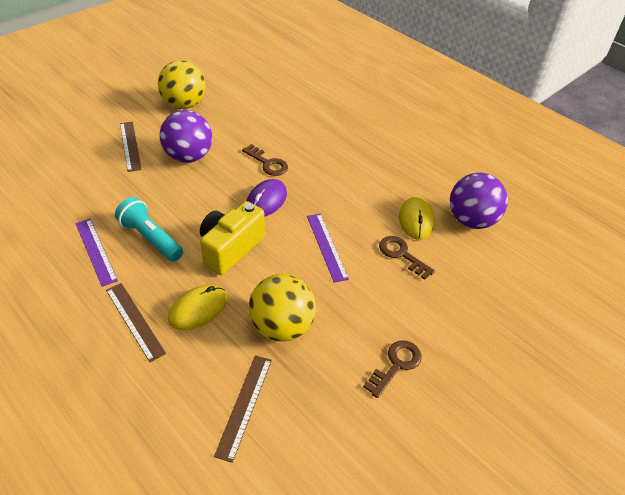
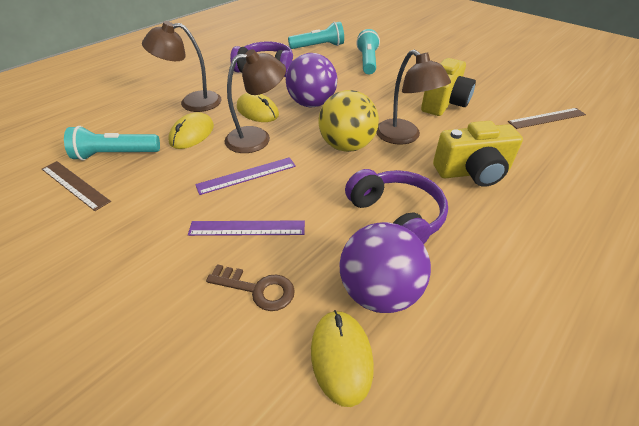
brown key: 3 -> 1
brown lamp: 0 -> 3
brown ruler: 3 -> 2
purple headphones: 0 -> 2
purple mouse: 1 -> 0
turquoise flashlight: 1 -> 3
yellow ball: 2 -> 1
yellow camera: 1 -> 2
yellow mouse: 2 -> 3

